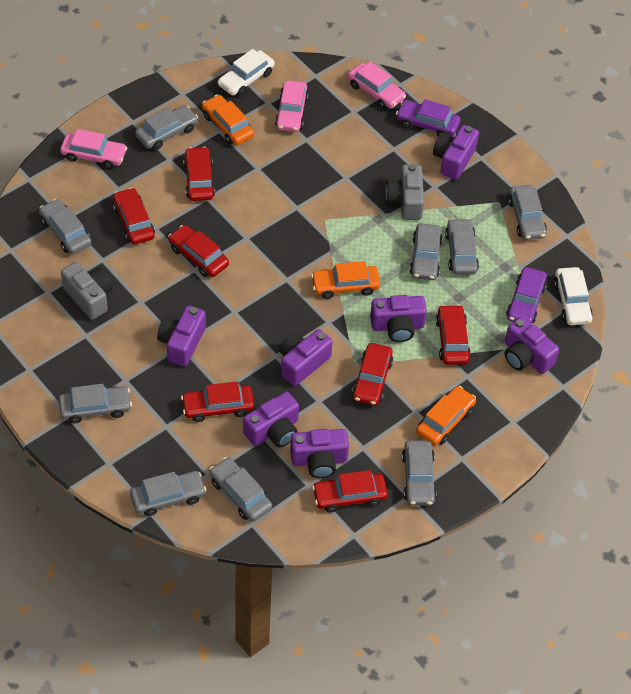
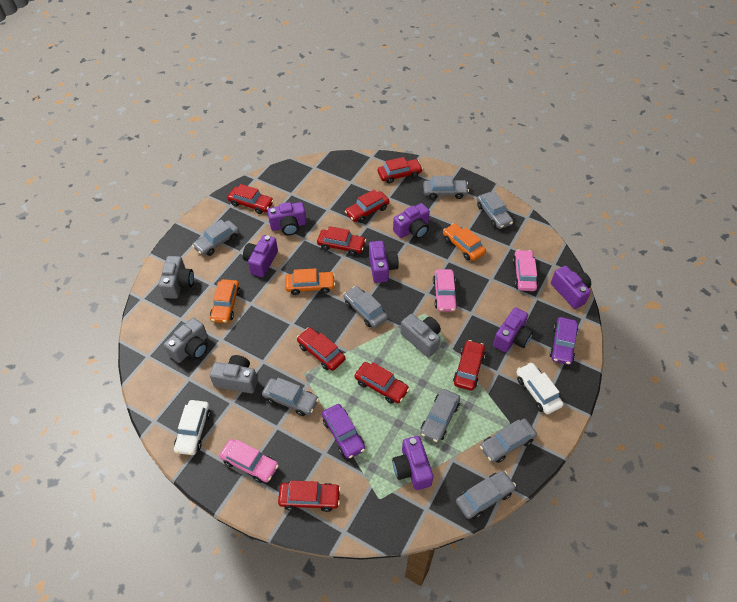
grey camera: 2 -> 4
grey car: 9 -> 8
red car: 7 -> 8

